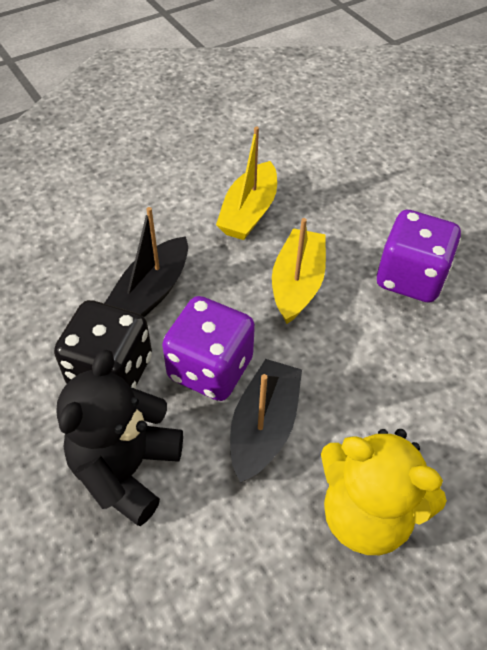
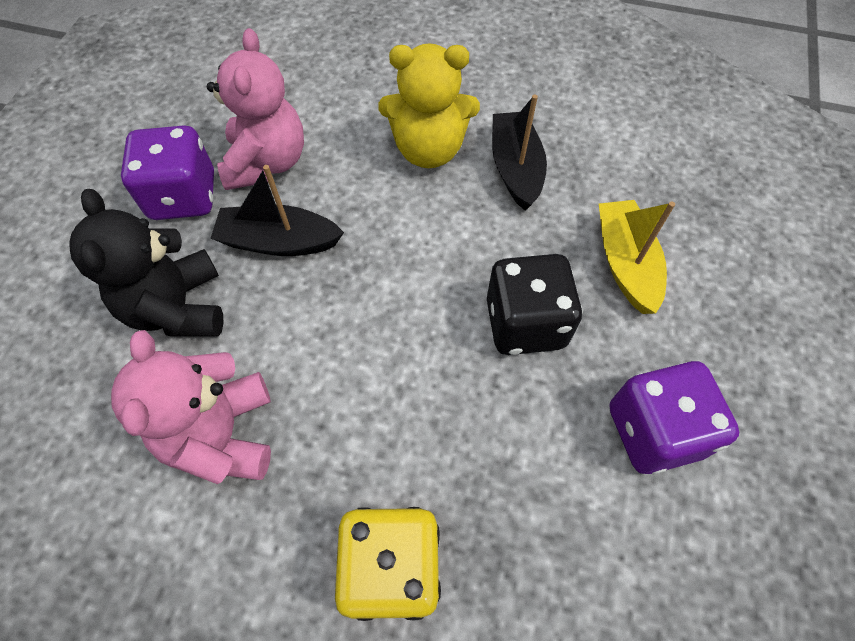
pink teddy bear: 0 -> 2
yellow boat: 2 -> 1
yellow dice: 0 -> 1

